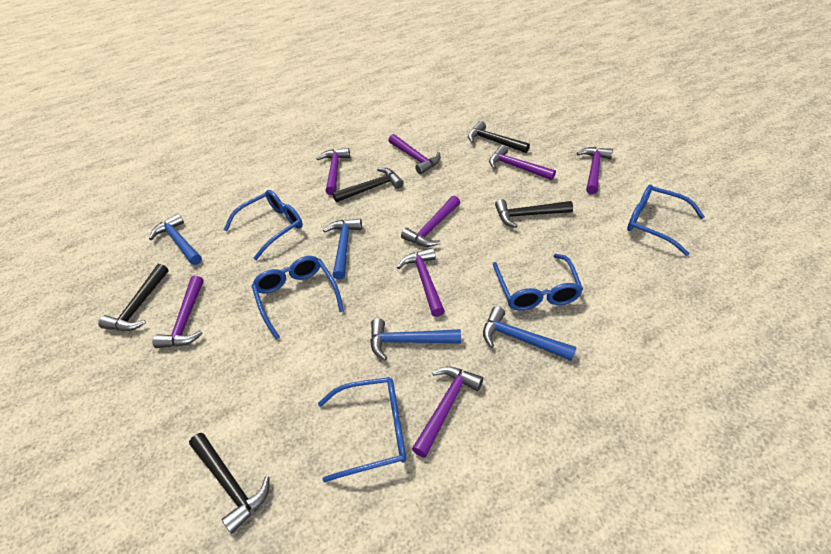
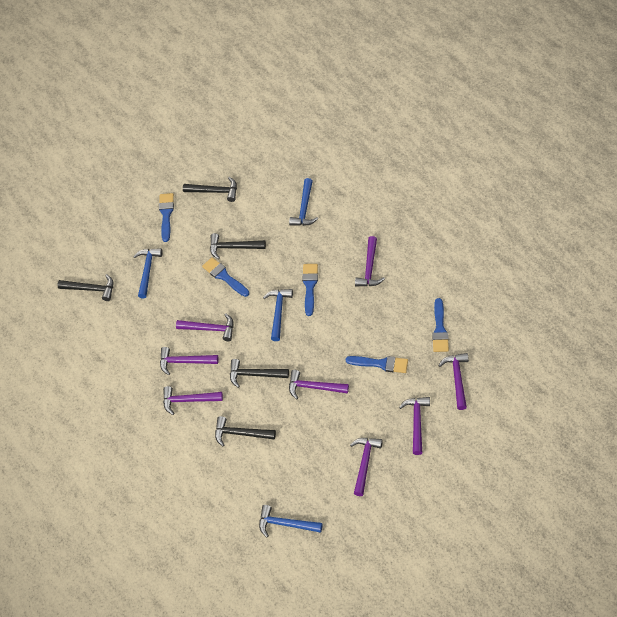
blue brush: 0 -> 5
blue glasses: 5 -> 0

